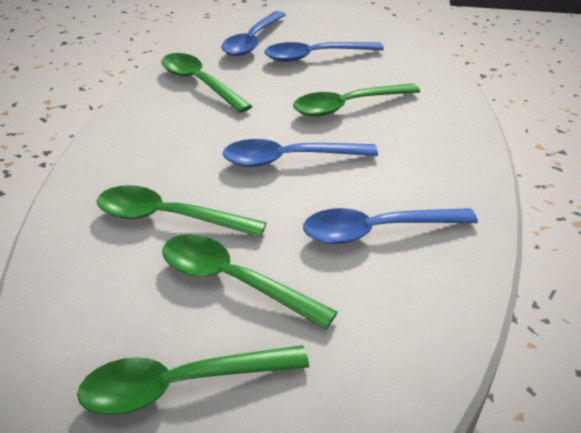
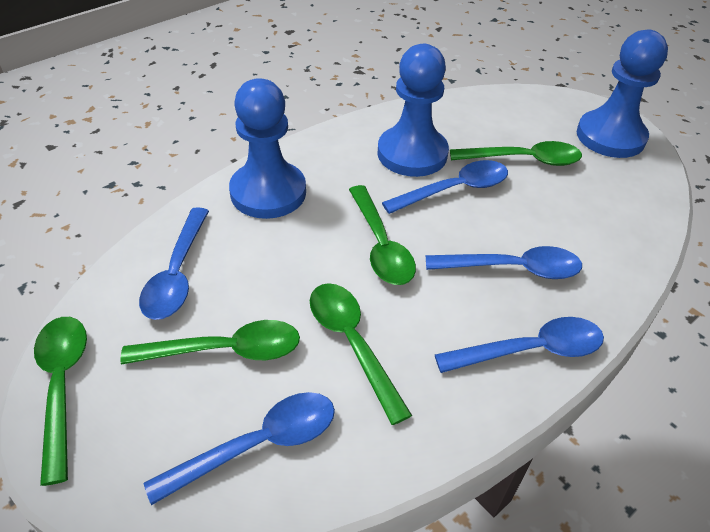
blue pawn: 0 -> 3
blue spoon: 4 -> 5

